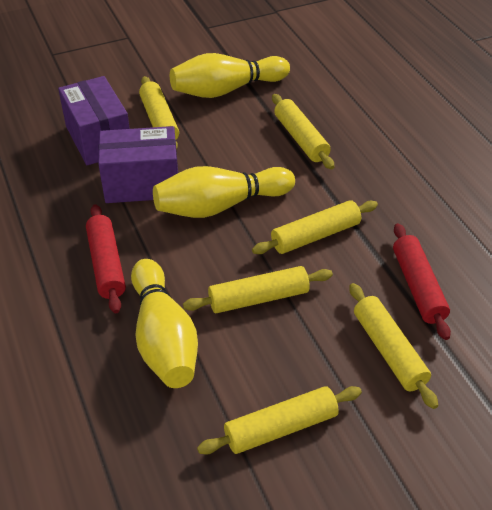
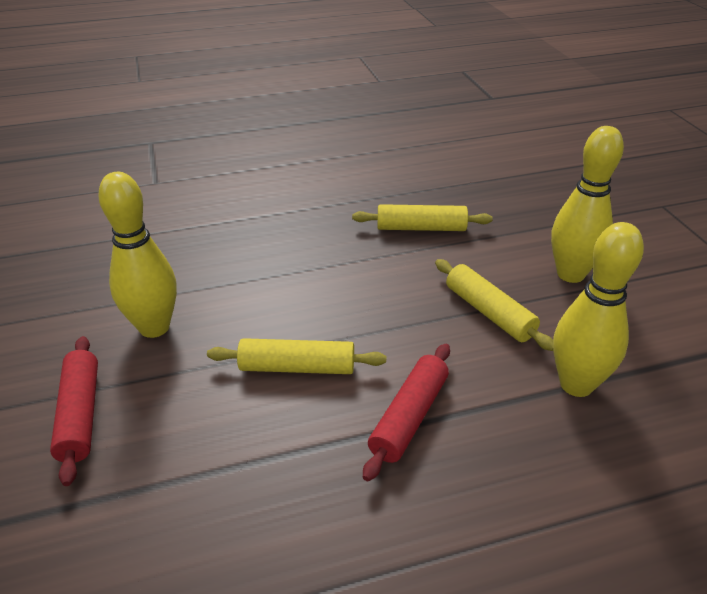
purple box: 2 -> 0
yellow rolling pin: 6 -> 3

